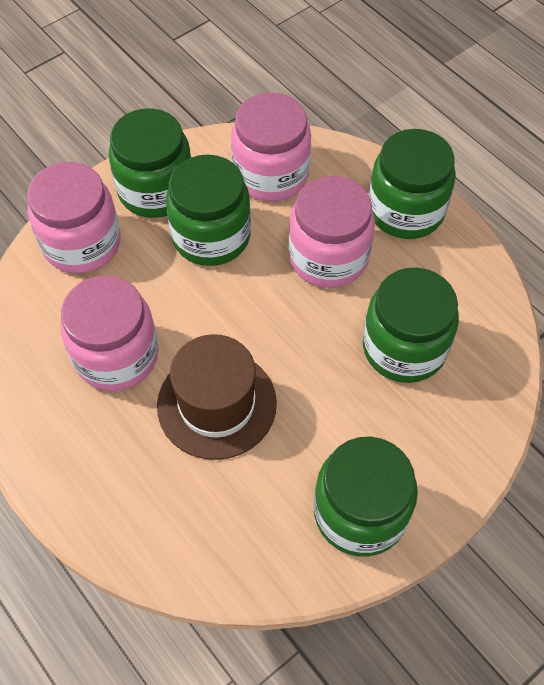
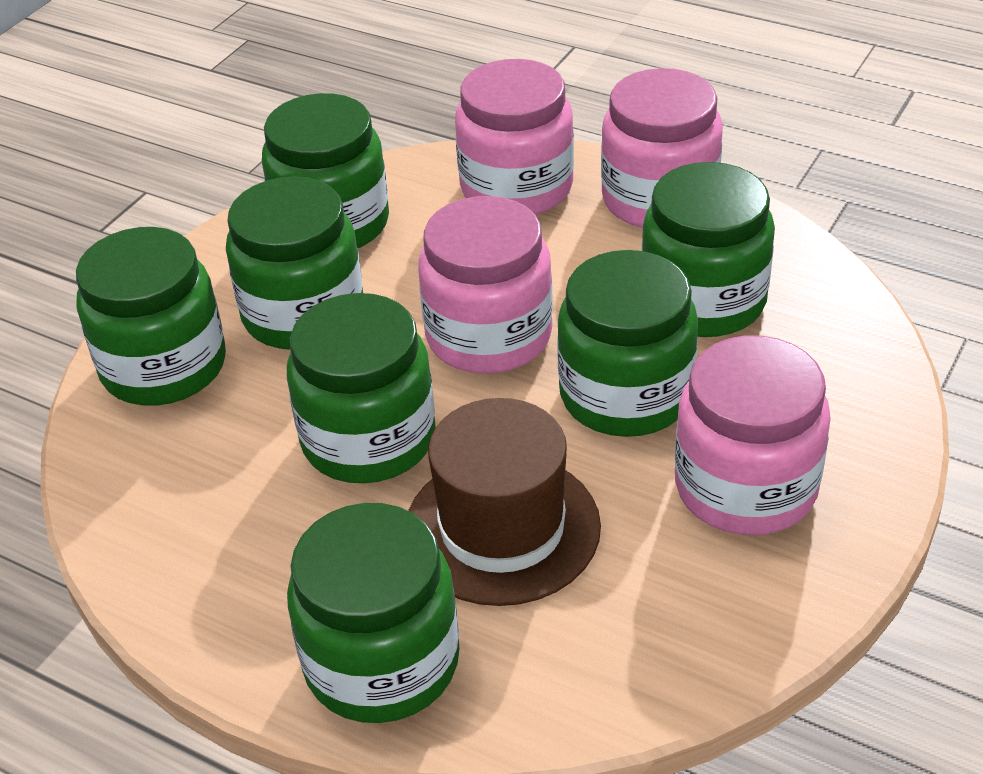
green jar: 5 -> 7

